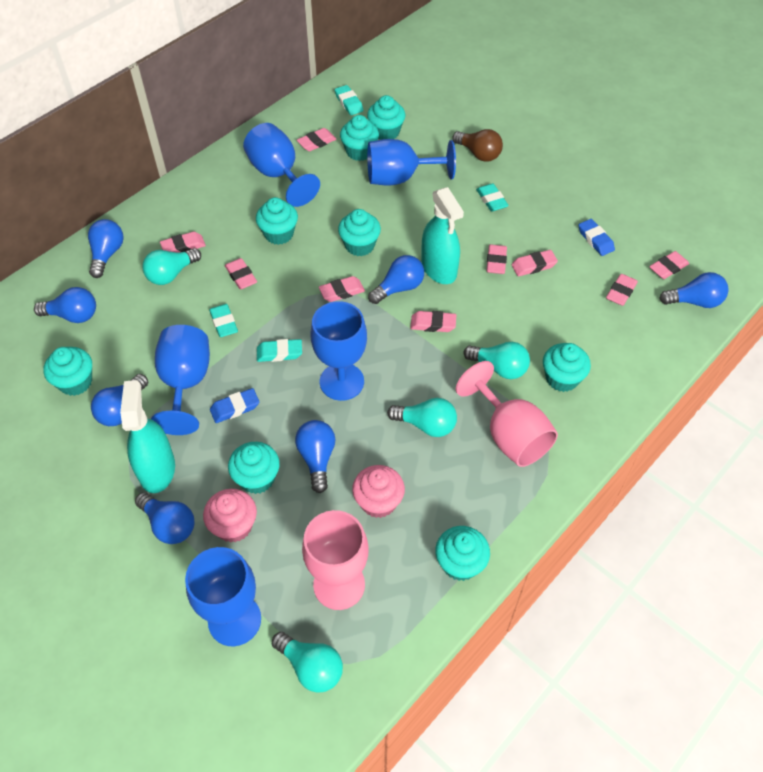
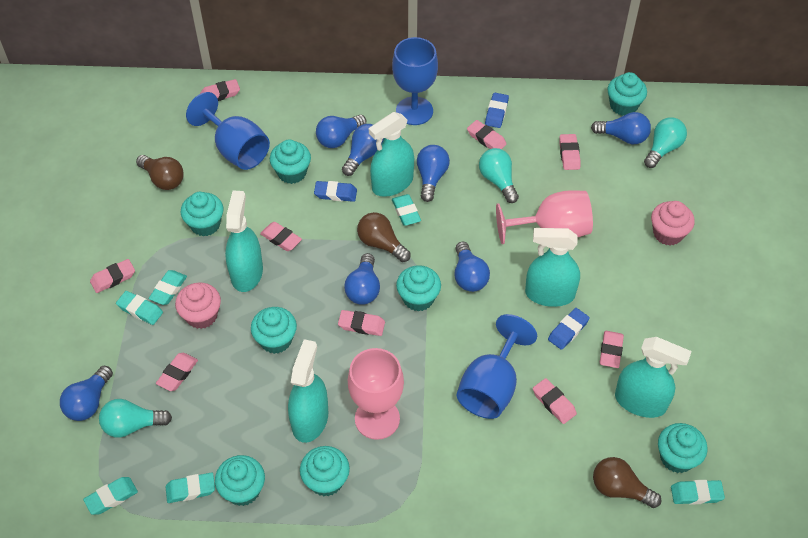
blue eraser: 2 -> 3
blue goblet: 5 -> 3
brown light bulb: 1 -> 3
turquoise eraser: 4 -> 6
turquoise light bulb: 4 -> 3
turquoise spray bottle: 2 -> 5

